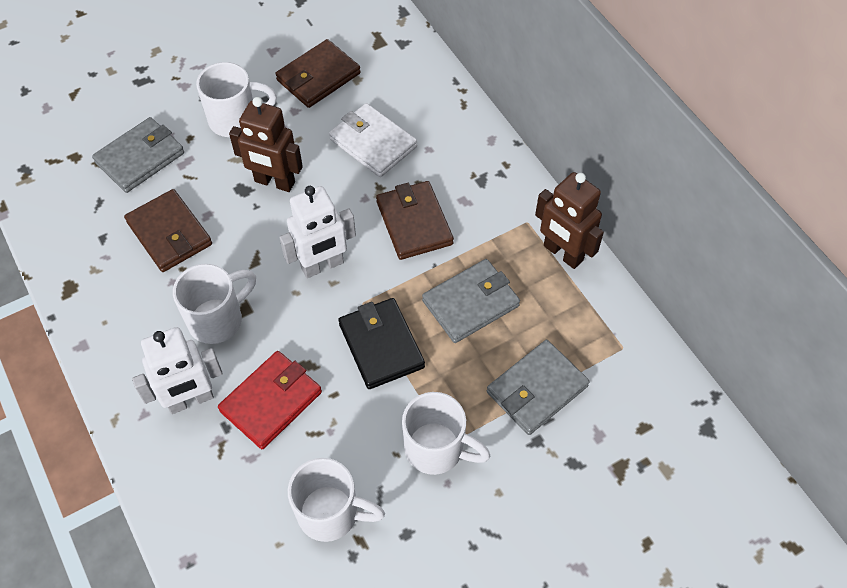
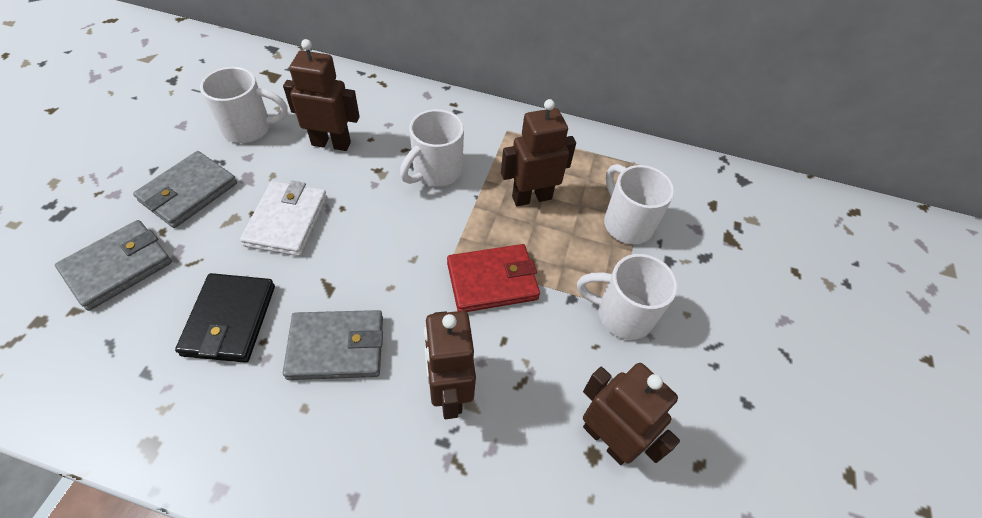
brown robot: 2 -> 4
brown wallet: 3 -> 0
white robot: 2 -> 0

